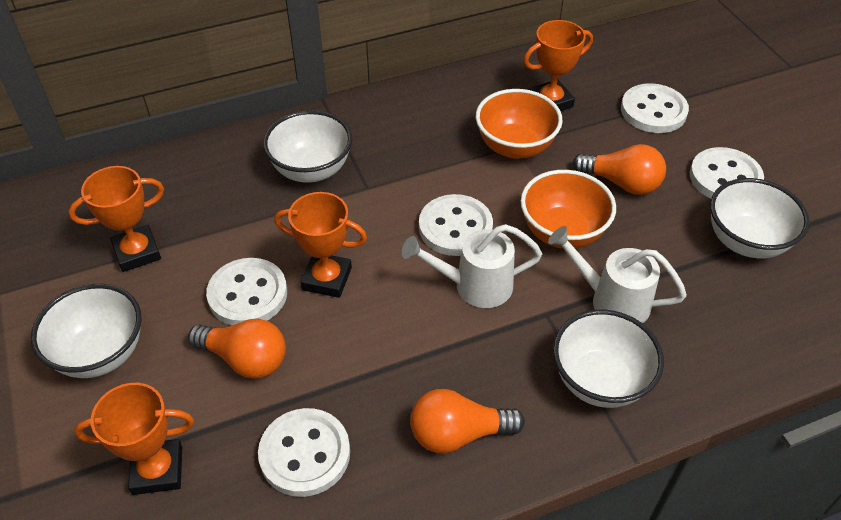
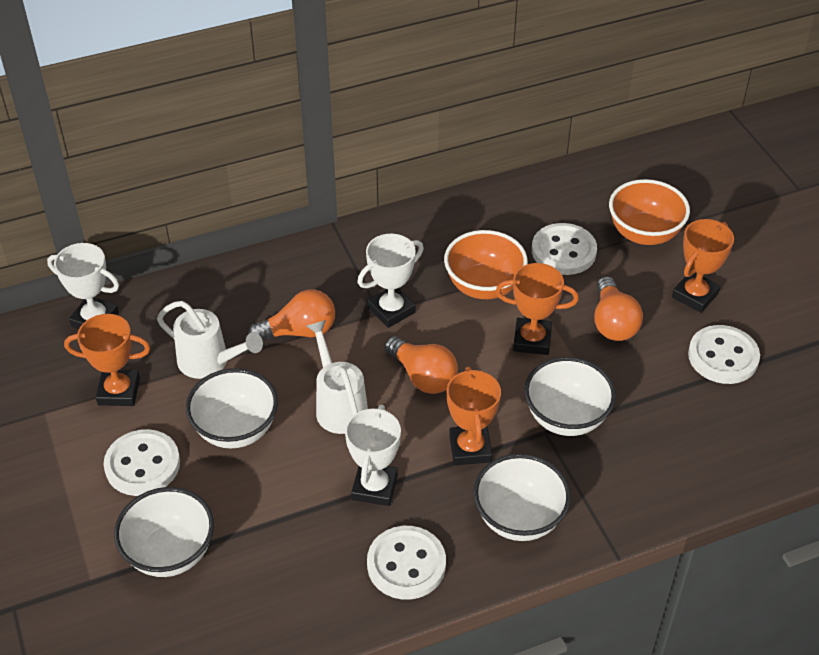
white button: 5 -> 4
white trophy: 0 -> 3

